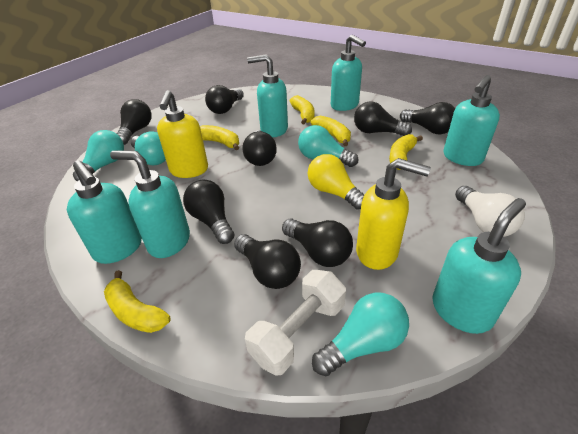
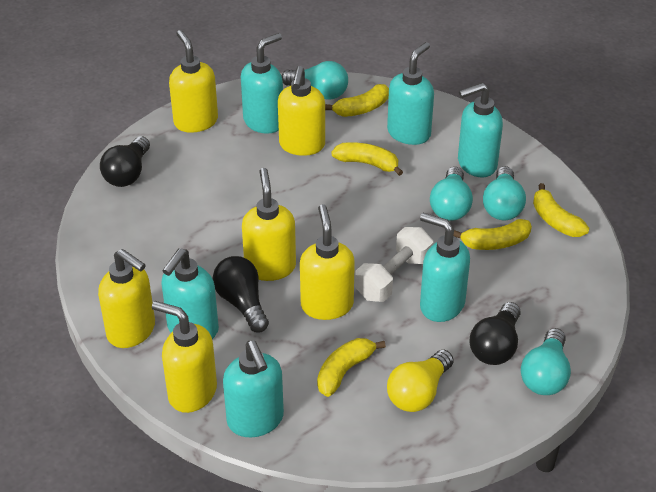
black light bulb: 8 -> 3
white light bulb: 1 -> 0
yellow soap dispenser: 2 -> 6

